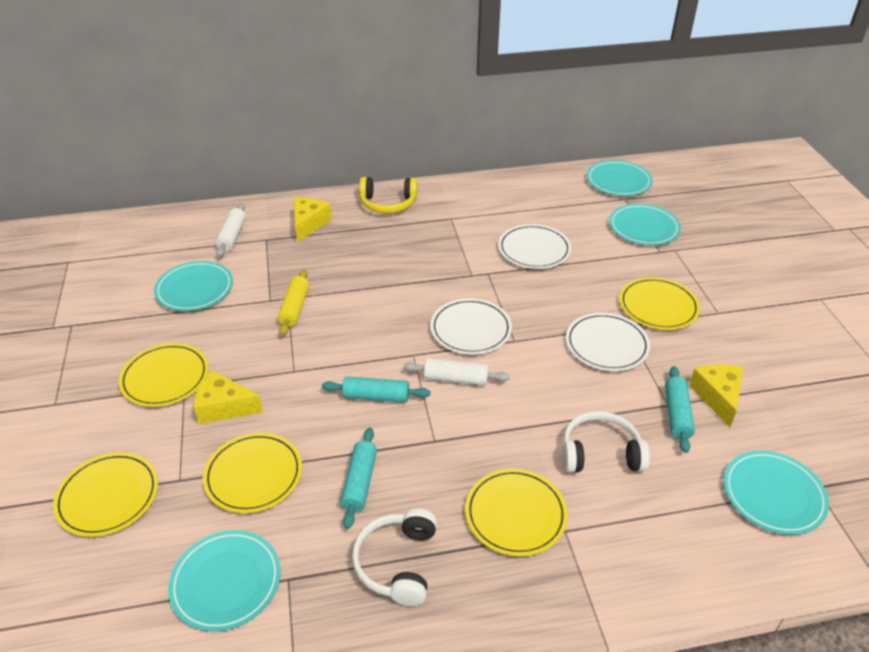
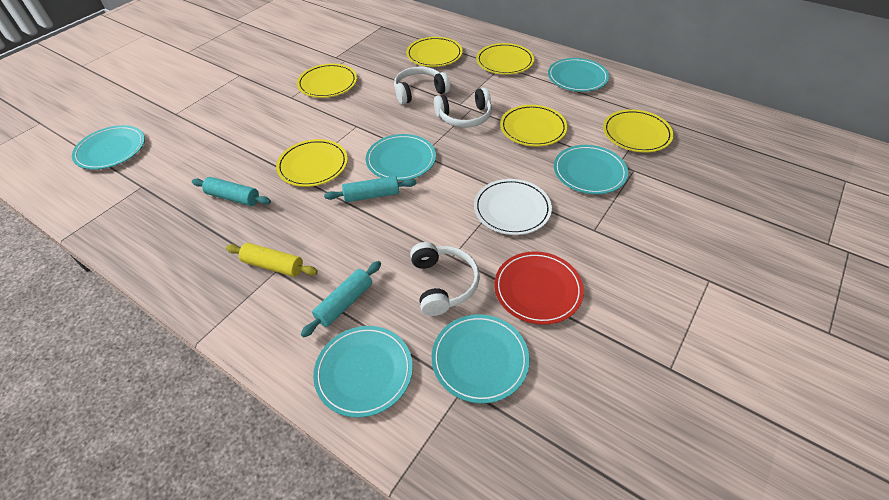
red plate: 0 -> 1
turquoise plate: 5 -> 6
white headphones: 2 -> 3
white plate: 3 -> 1
white rolling pin: 2 -> 0
yellow cheese: 3 -> 0
yellow headphones: 1 -> 0
yellow plate: 5 -> 6

